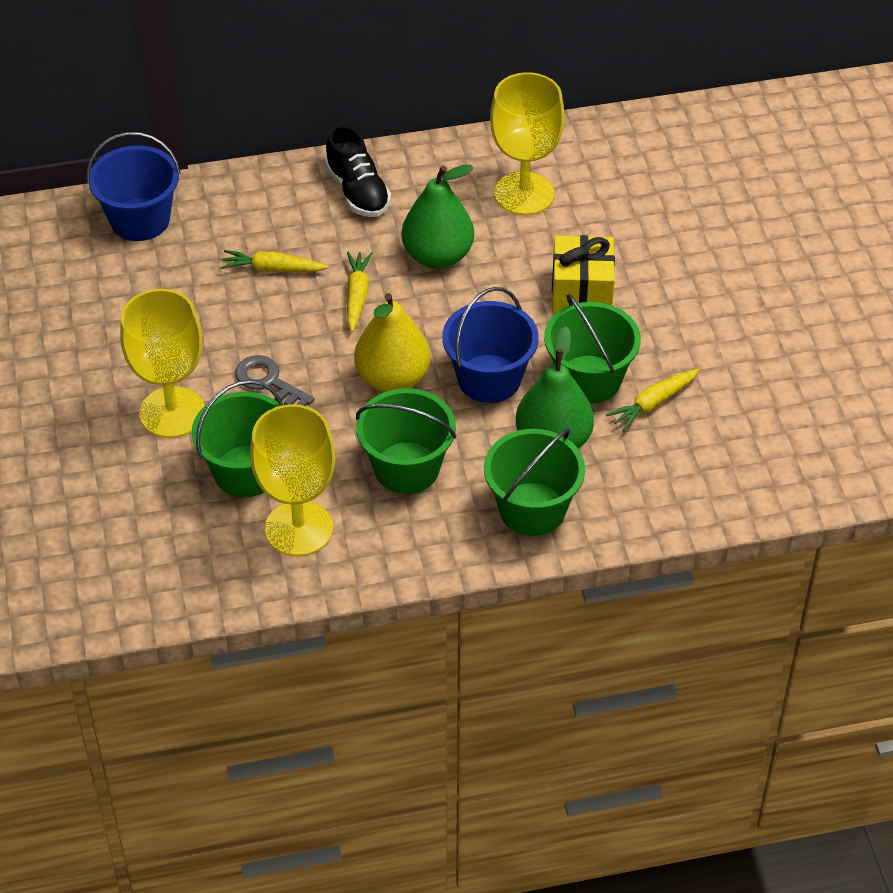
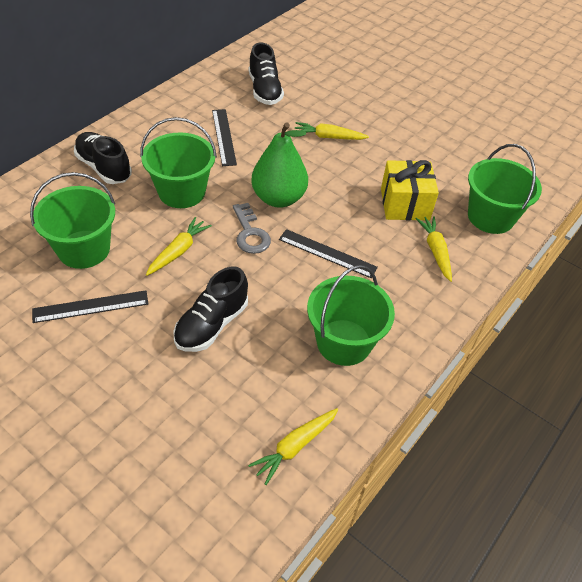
black ruler: 0 -> 3
black shoe: 1 -> 3
blue bucket: 2 -> 0
green pear: 2 -> 1
yellow carrot: 3 -> 4
yellow goblet: 3 -> 0
yellow pear: 1 -> 0

